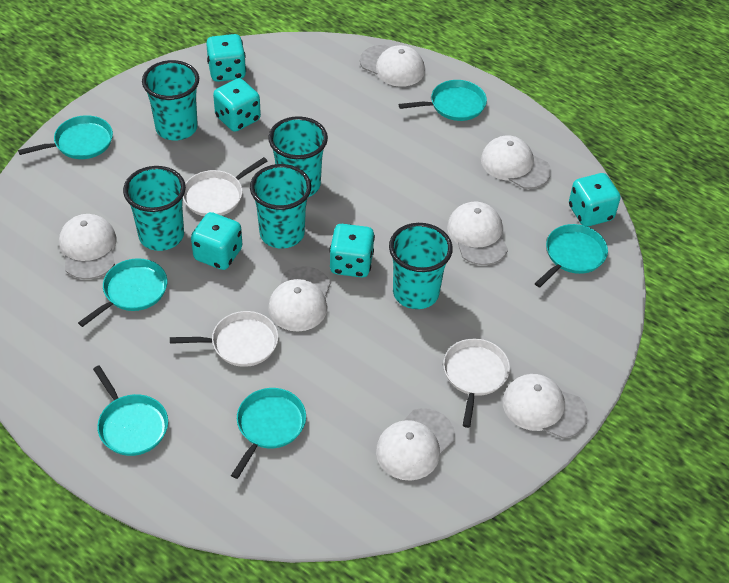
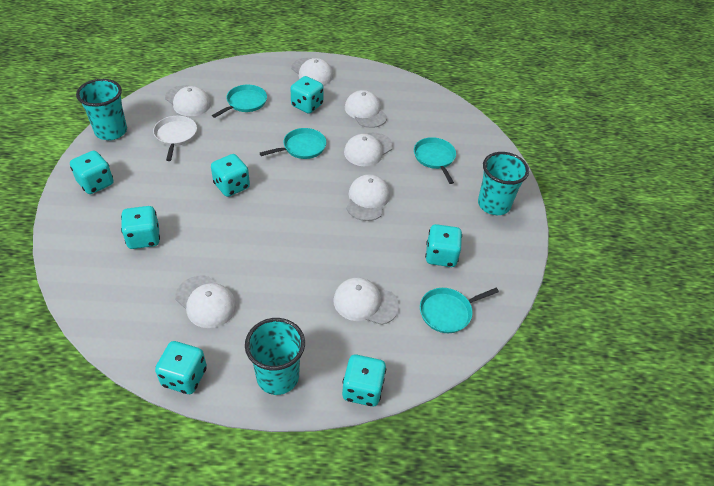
turquoise cup: 5 -> 3
turquoise dice: 5 -> 7
turquoise pan: 6 -> 4
white pan: 3 -> 1

